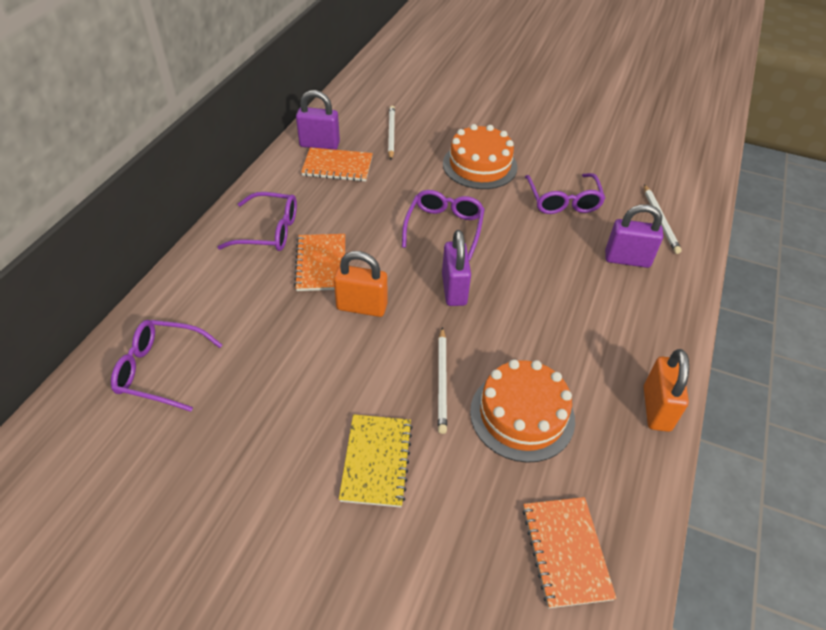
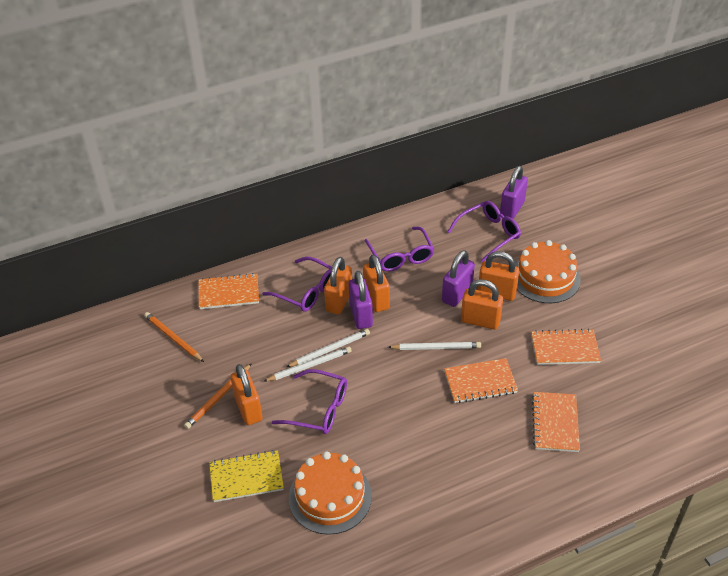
orange notebook: 3 -> 4
orange padlock: 2 -> 5
orange pencil: 0 -> 2

